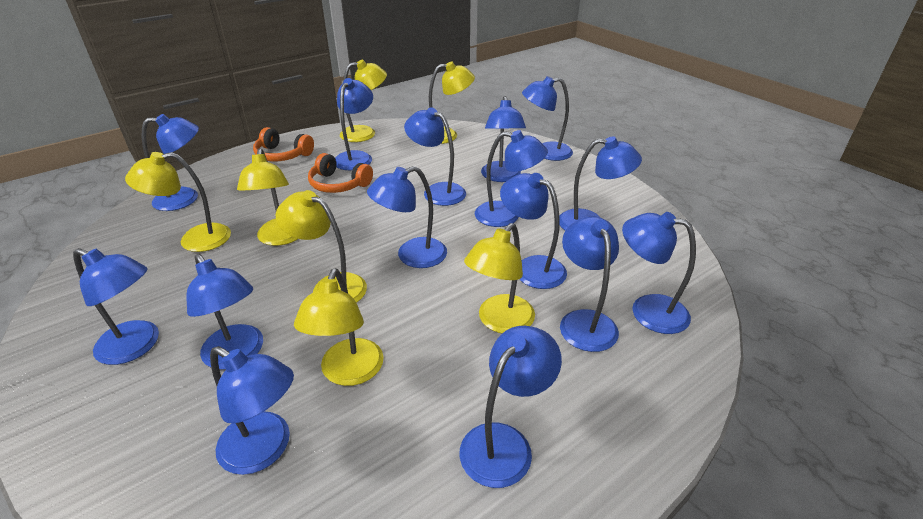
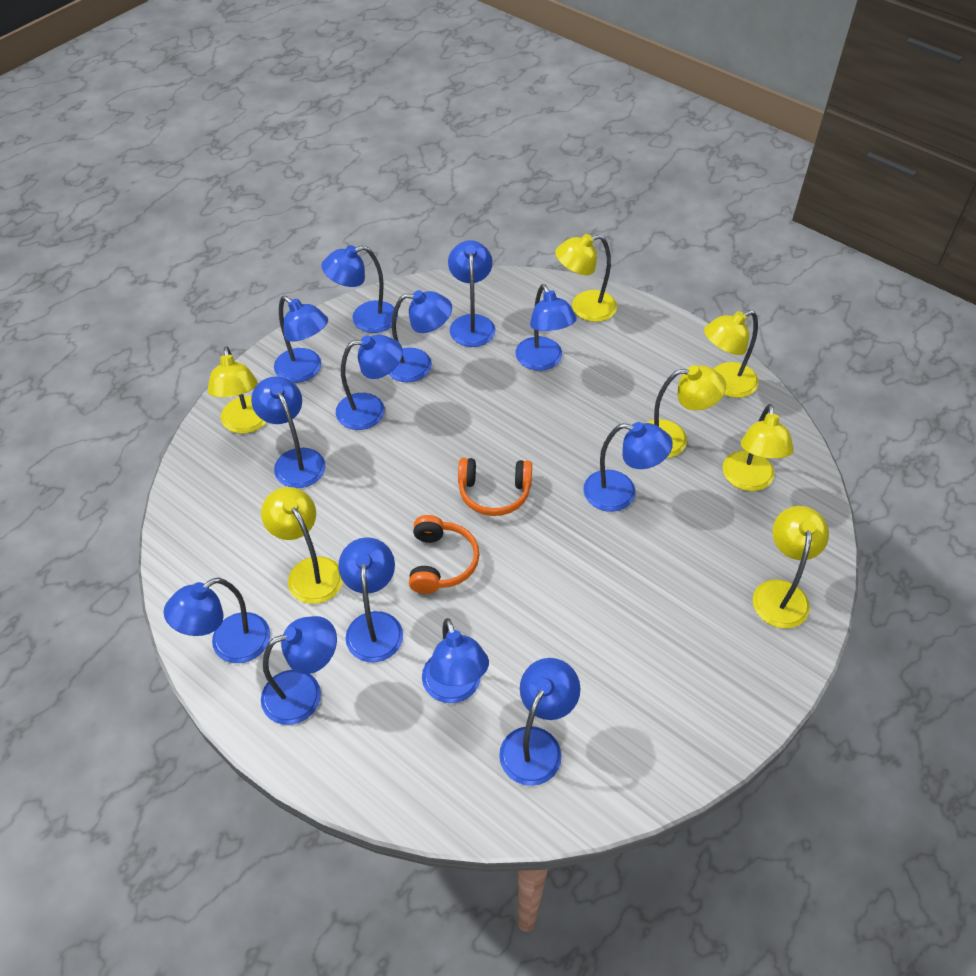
blue lamp: 15 -> 13

